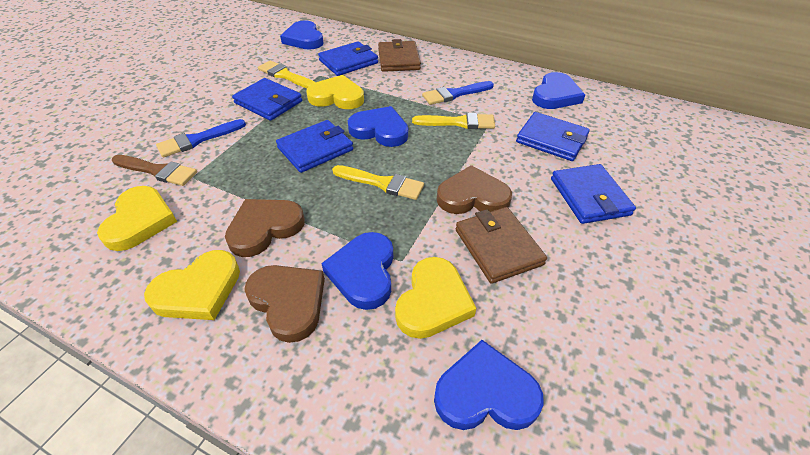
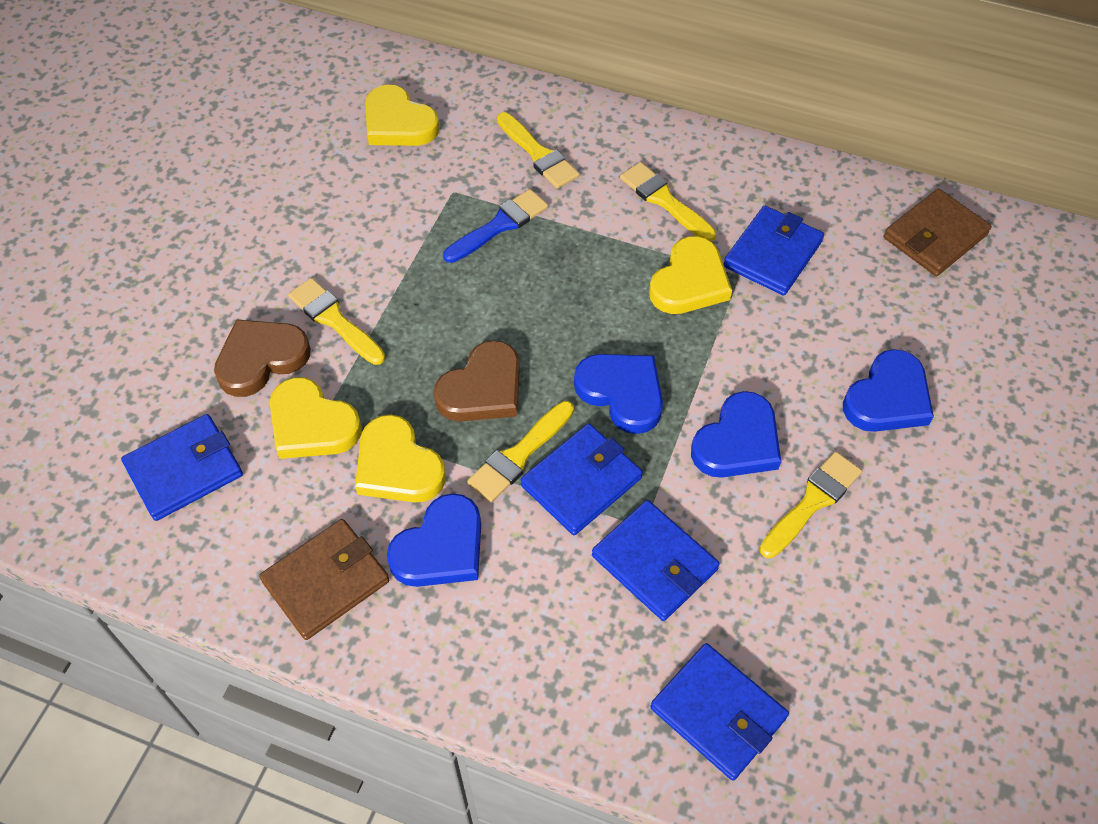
blue brush: 2 -> 1
blue heart: 5 -> 4
brown brush: 1 -> 0
brown heart: 3 -> 2
yellow brush: 3 -> 5

